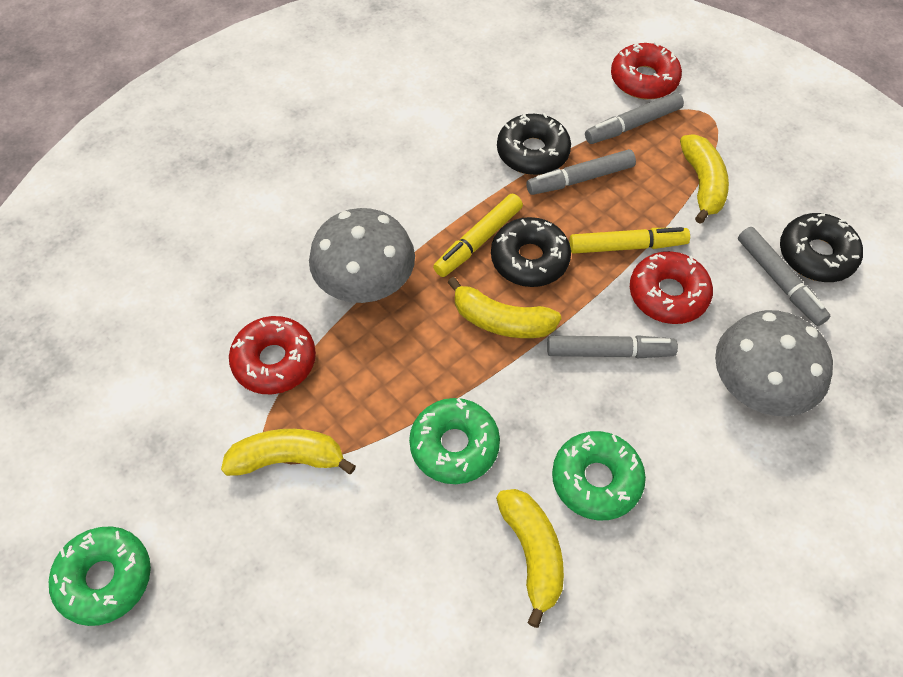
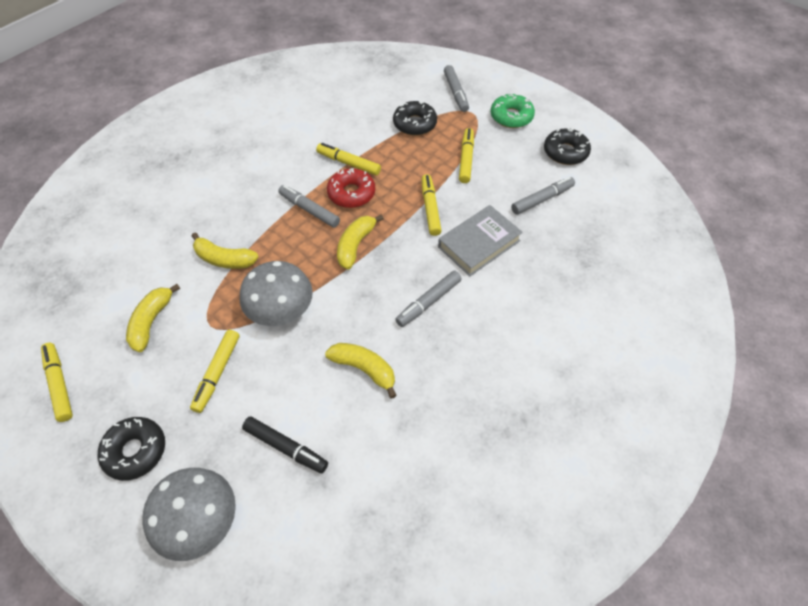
black marker: 0 -> 1
green donut: 3 -> 1
grey book: 0 -> 1
red donut: 3 -> 1
yellow marker: 2 -> 5

